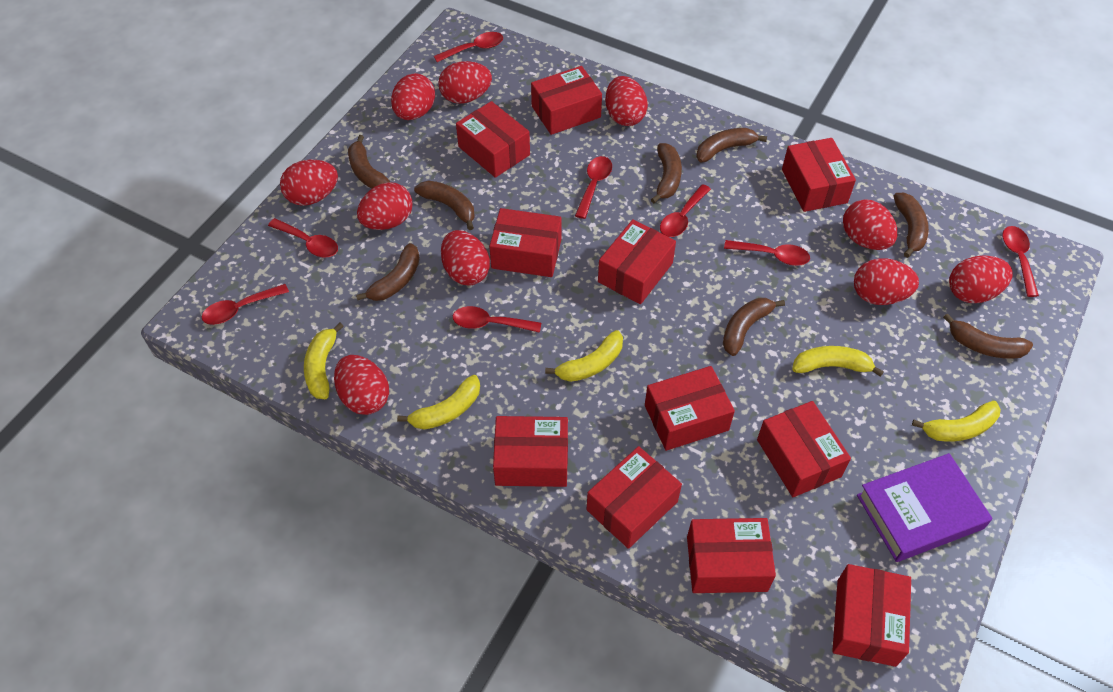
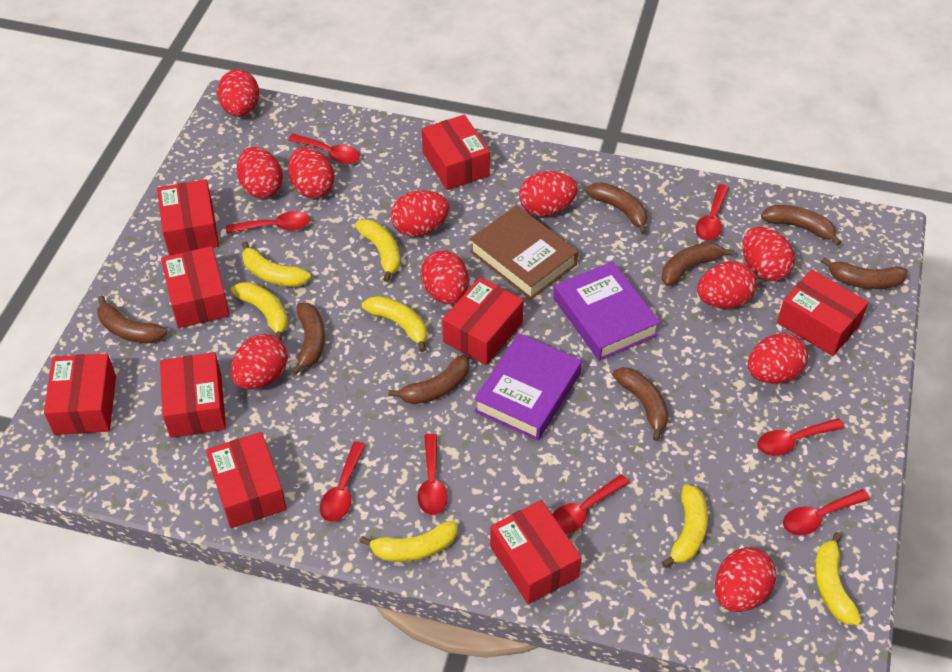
brown book: 0 -> 1
purple book: 1 -> 2
red box: 11 -> 9
red egg: 10 -> 11
yellow banana: 5 -> 7

